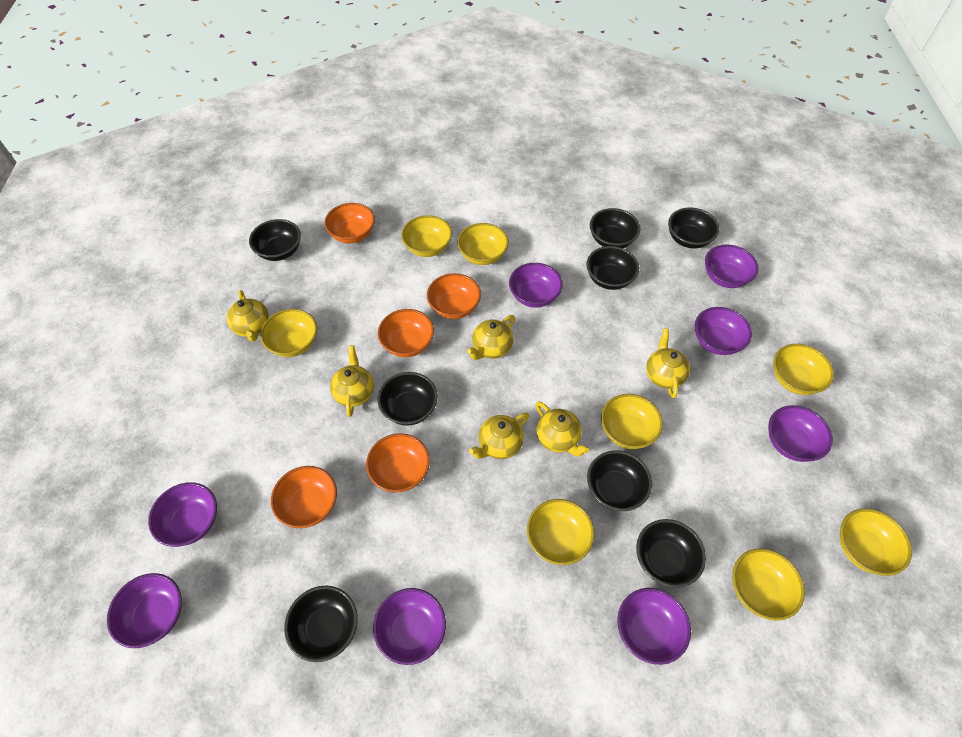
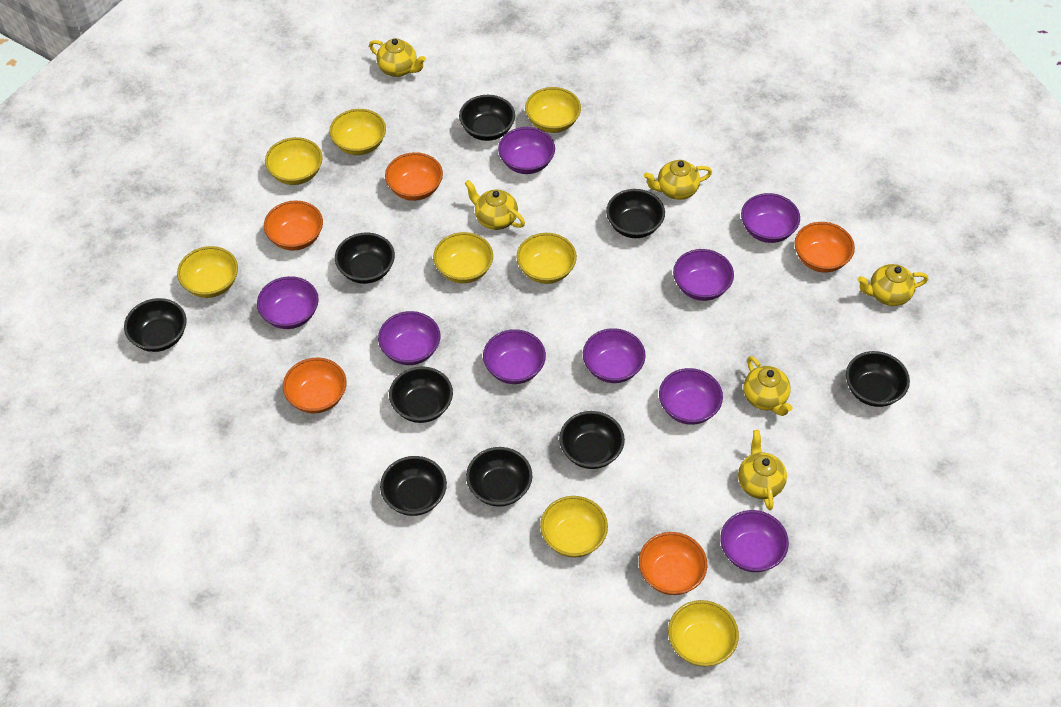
black bowl: 8 -> 9
purple bowl: 8 -> 9

